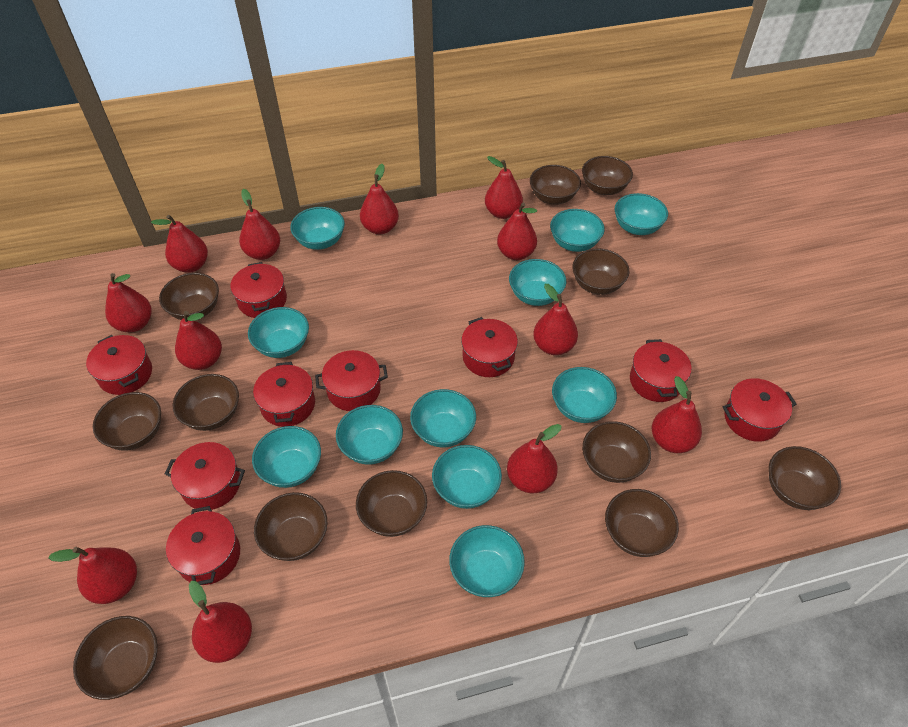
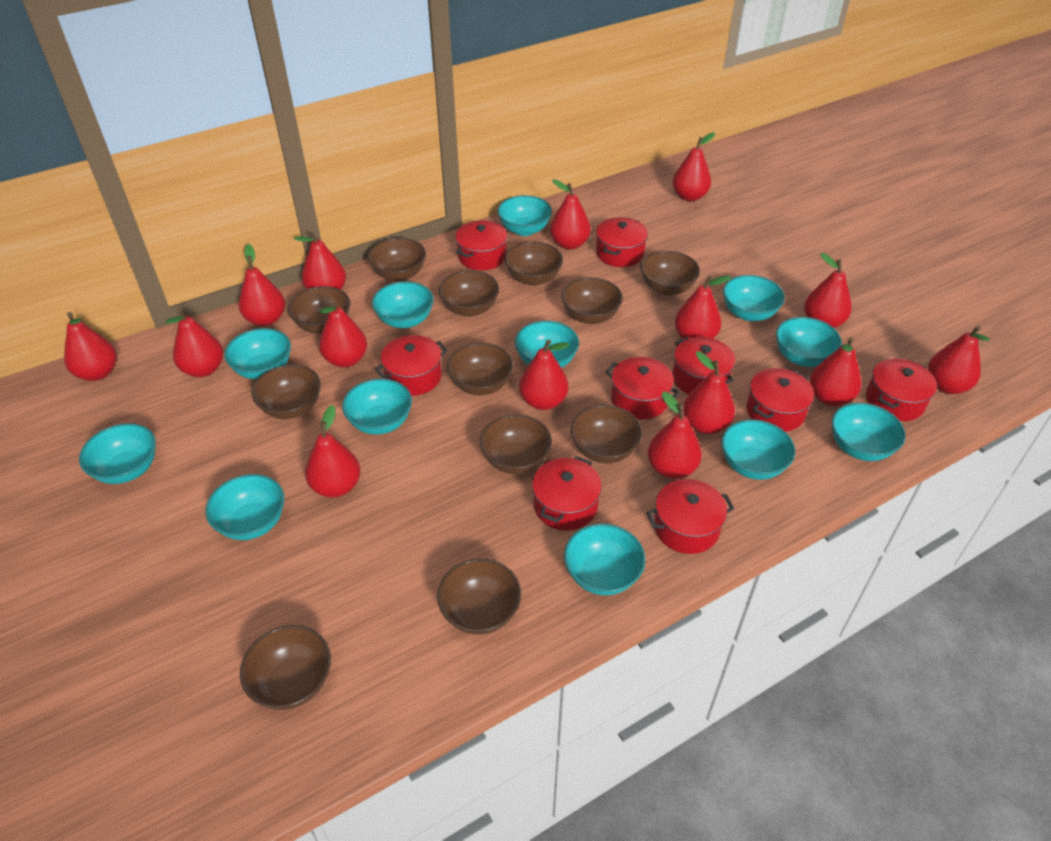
red pear: 12 -> 15
turquoise bowl: 11 -> 12

